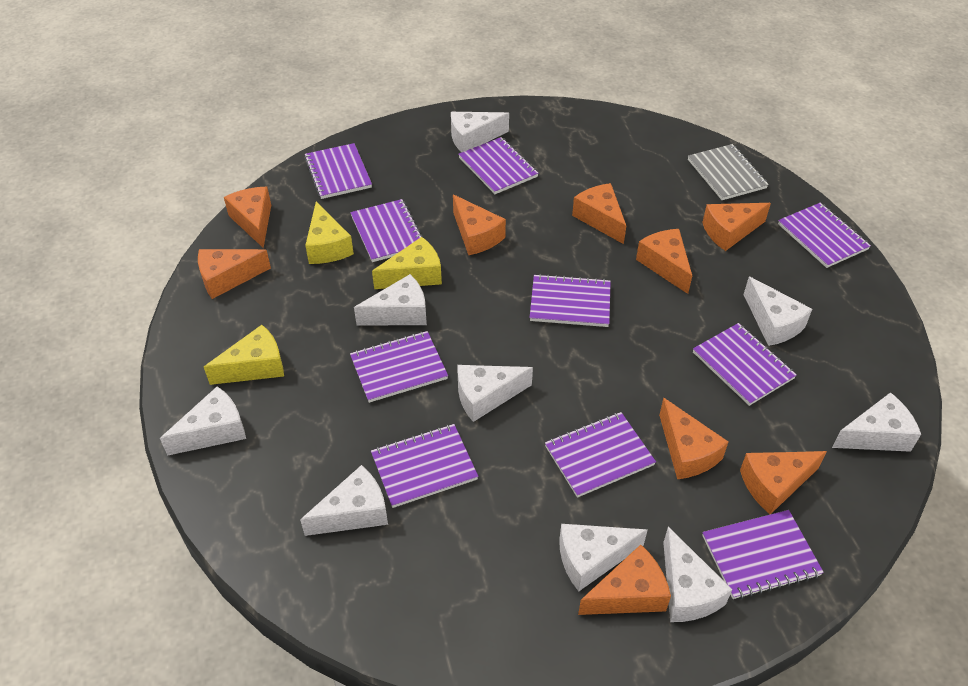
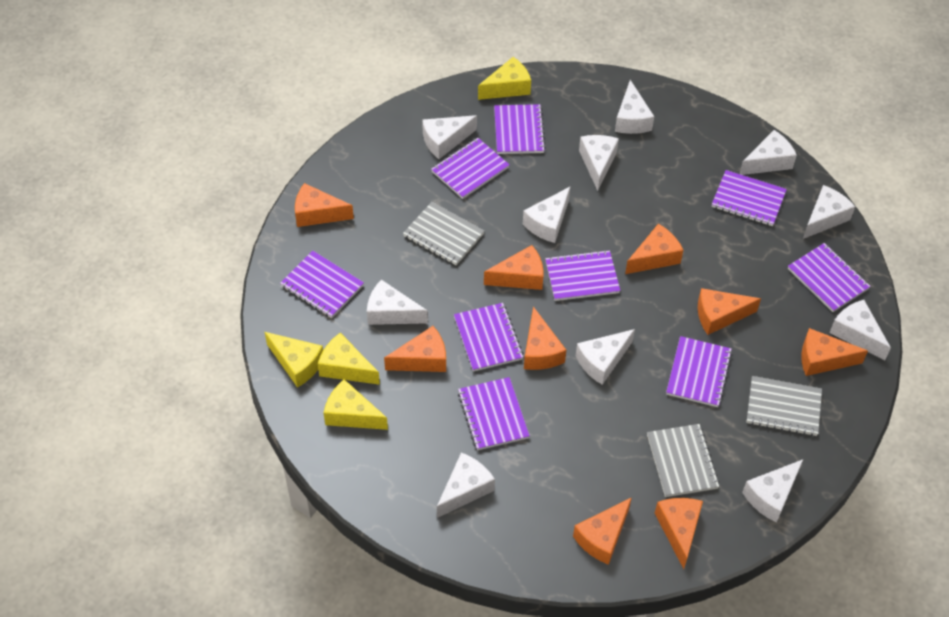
grey notebook: 1 -> 3
purple notebook: 10 -> 9
white cheese: 9 -> 11
yellow cheese: 3 -> 4

